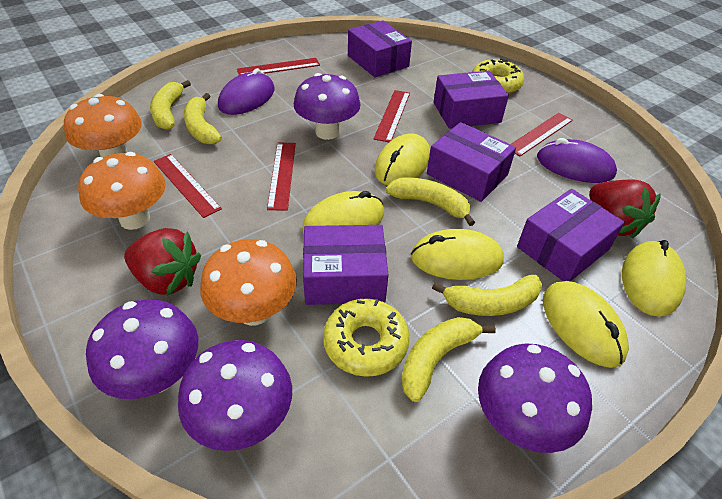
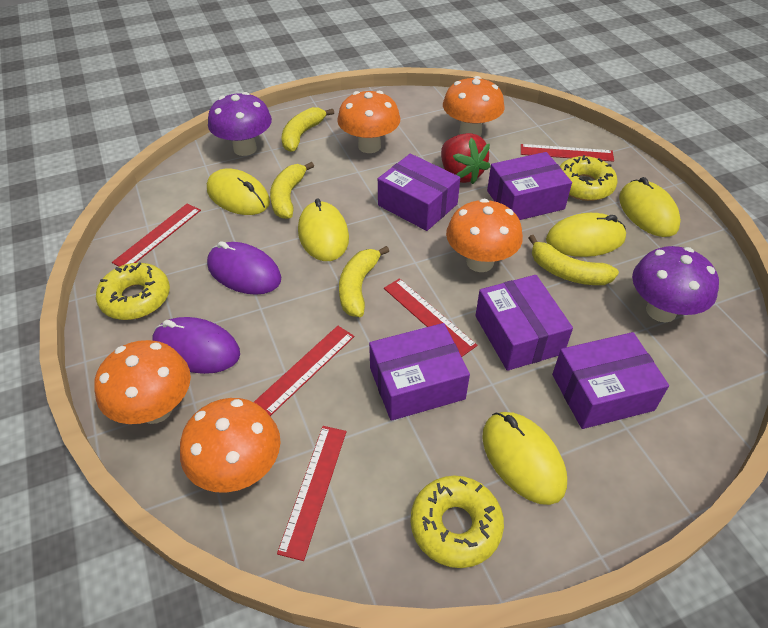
orange mushroom: 3 -> 5
purple mushroom: 4 -> 2
red strawberry: 2 -> 1
yellow banana: 5 -> 4
yellow donut: 2 -> 3

